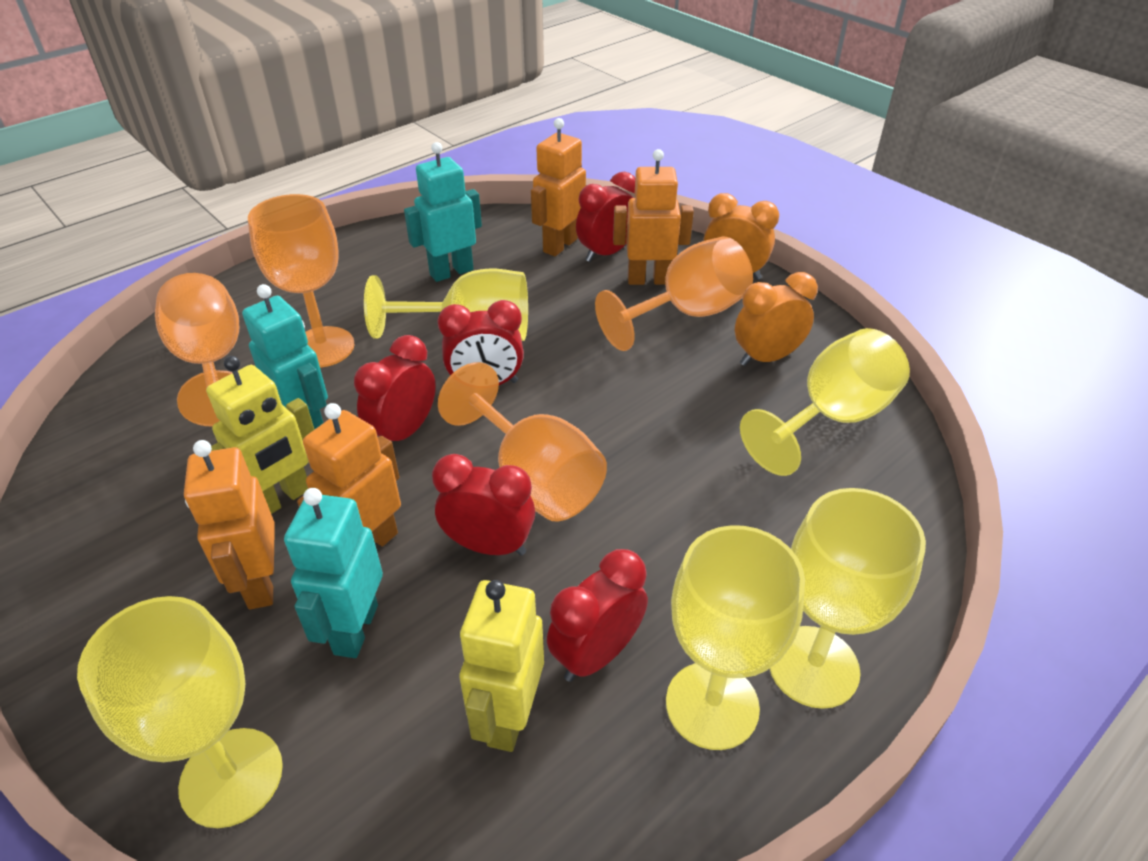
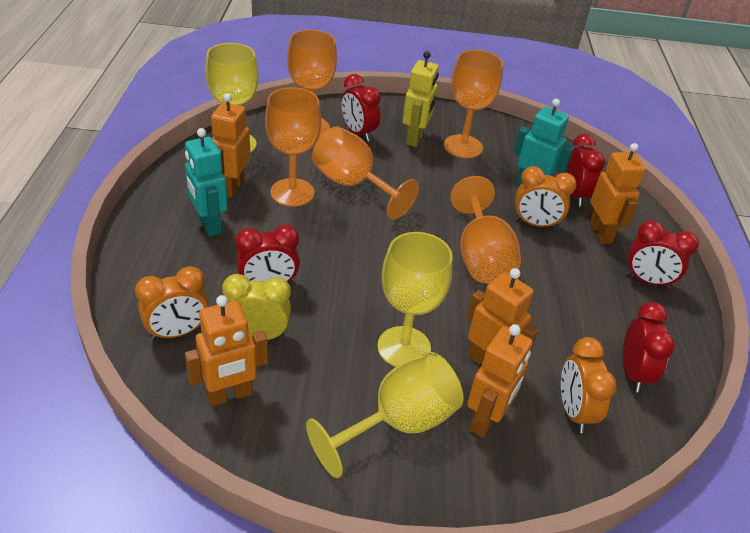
orange clock: 2 -> 3
orange goblet: 4 -> 5
orange robot: 4 -> 5
turquoise robot: 3 -> 2
yellow clock: 0 -> 1
yellow goblet: 5 -> 3
yellow robot: 2 -> 1

